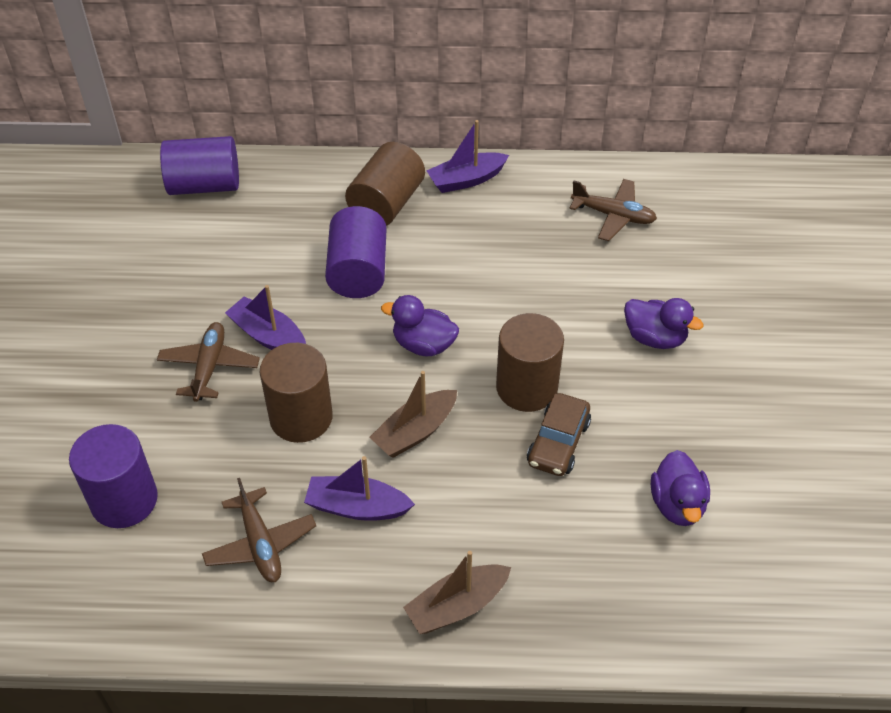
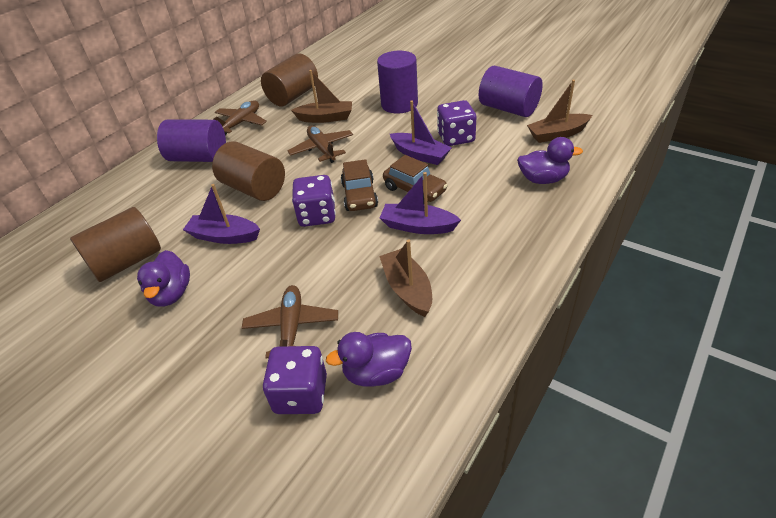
brown boat: 2 -> 3
brown car: 1 -> 2
purple dice: 0 -> 3

